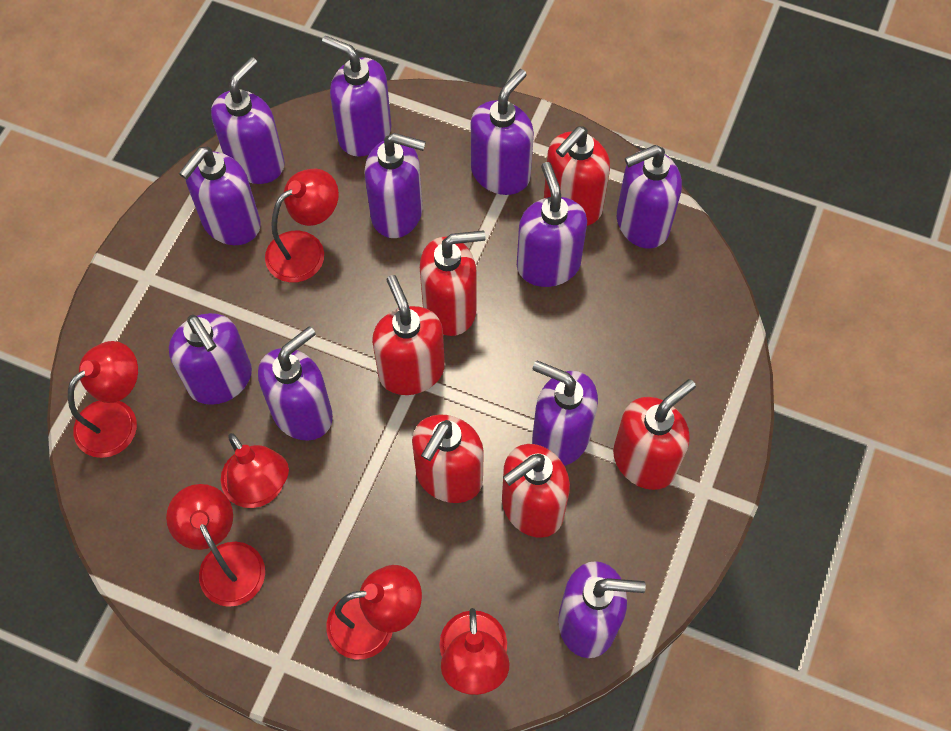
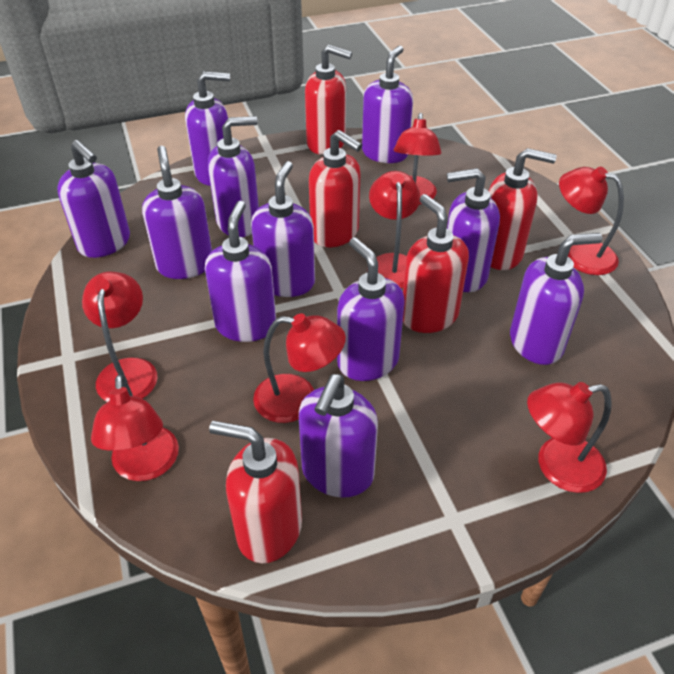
red lamp: 6 -> 7
red soap dispenser: 6 -> 5

